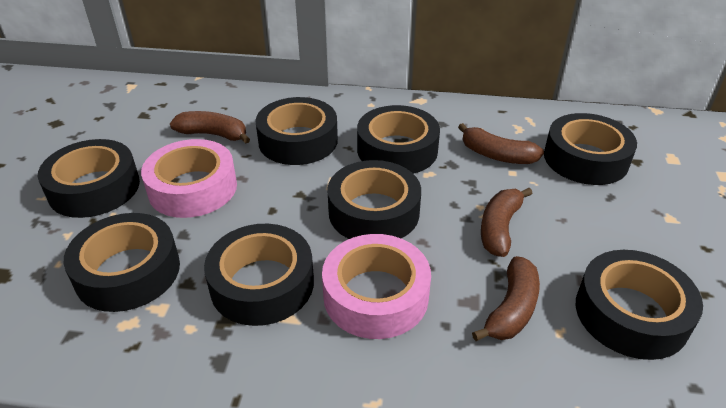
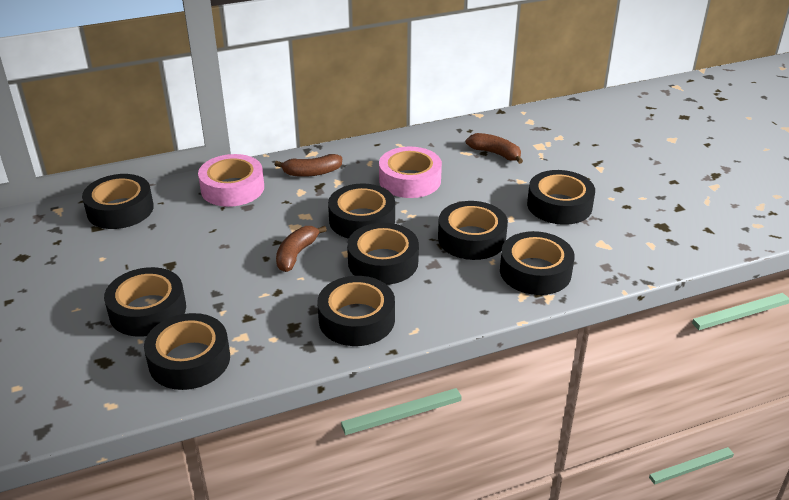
black tape: 8 -> 9
brown banana: 4 -> 3

